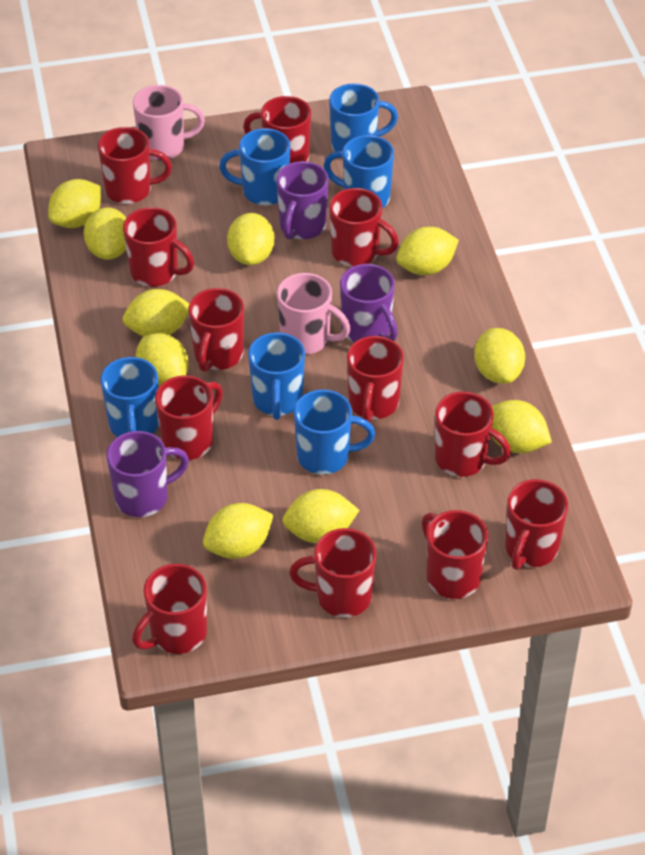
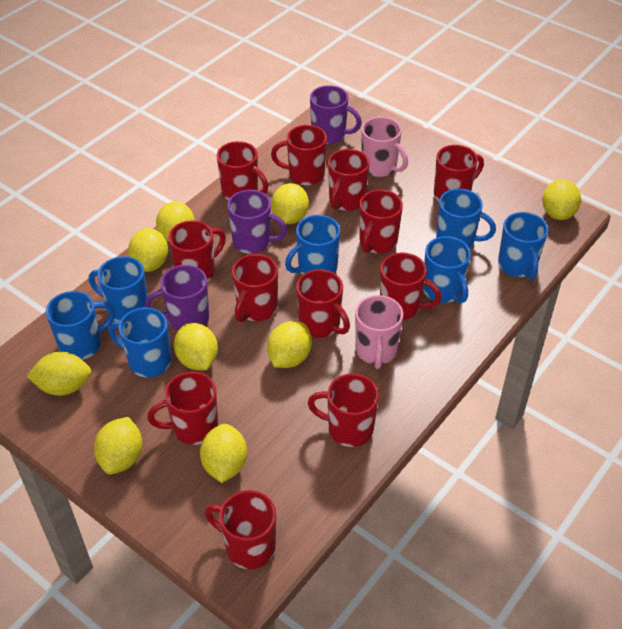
blue mug: 6 -> 7
yellow lemon: 10 -> 9

